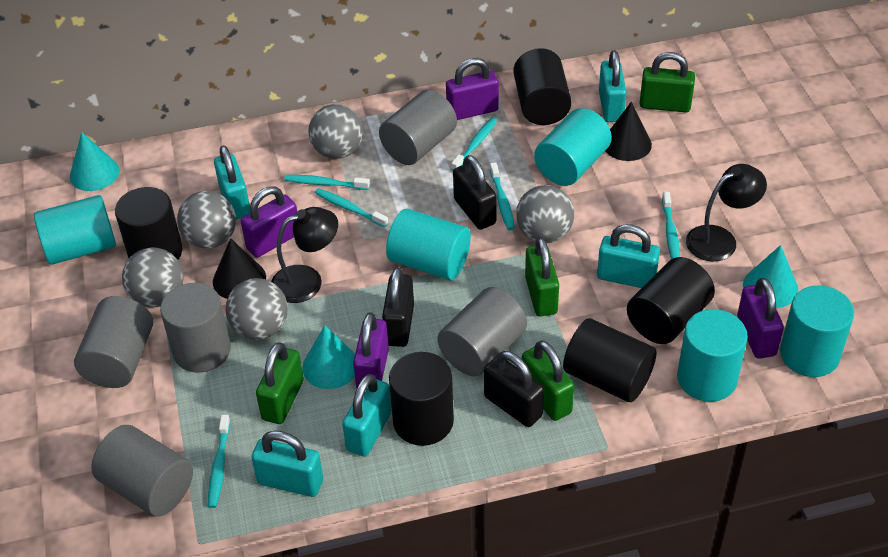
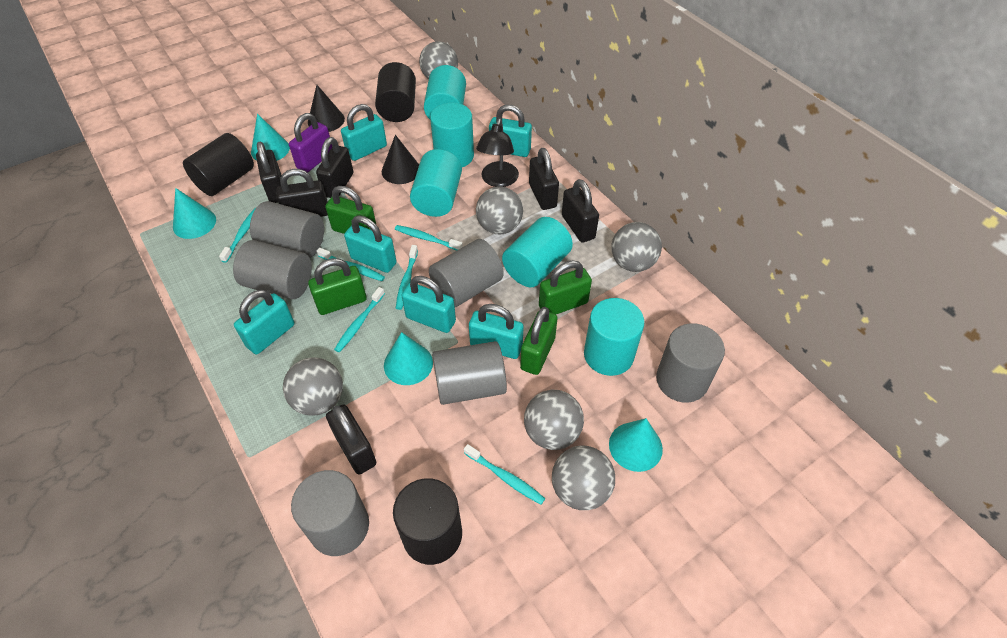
black cylinder: 5 -> 3
black lamp: 2 -> 1
black padlock: 3 -> 6
grey ball: 5 -> 6
grey cylinder: 5 -> 6
purple padlock: 4 -> 1
turquoise cone: 3 -> 4
turquoise padlock: 5 -> 6

